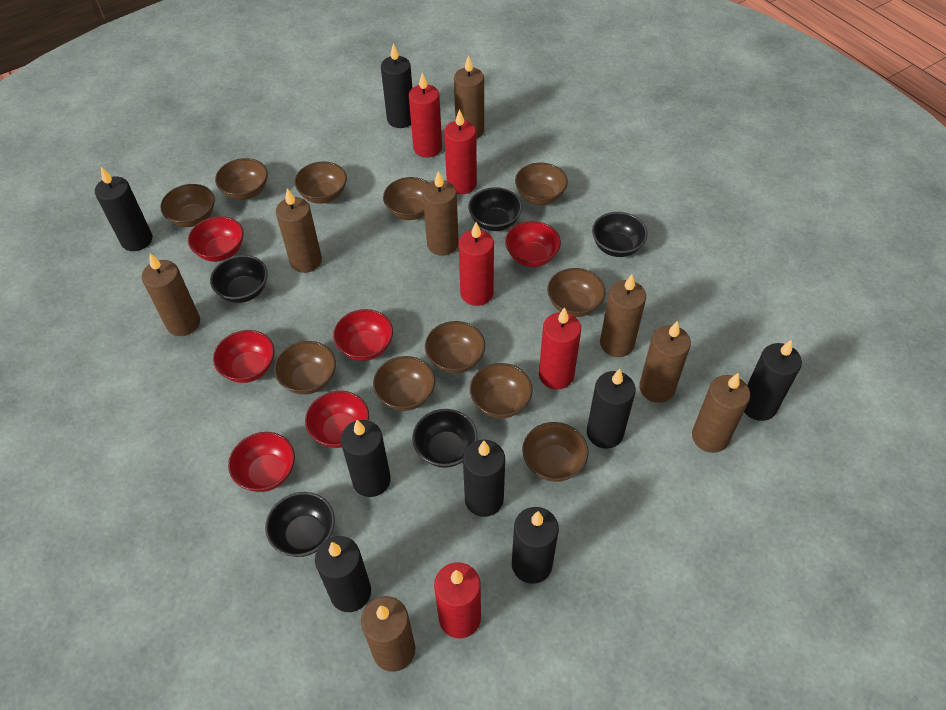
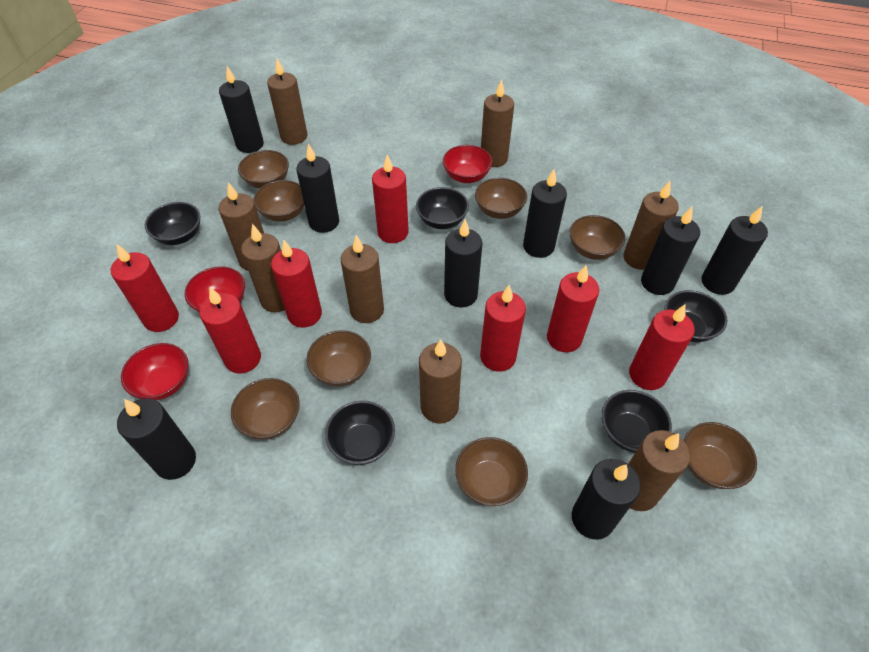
brown bowl: 11 -> 8
red bowl: 6 -> 3
red candle: 5 -> 7

